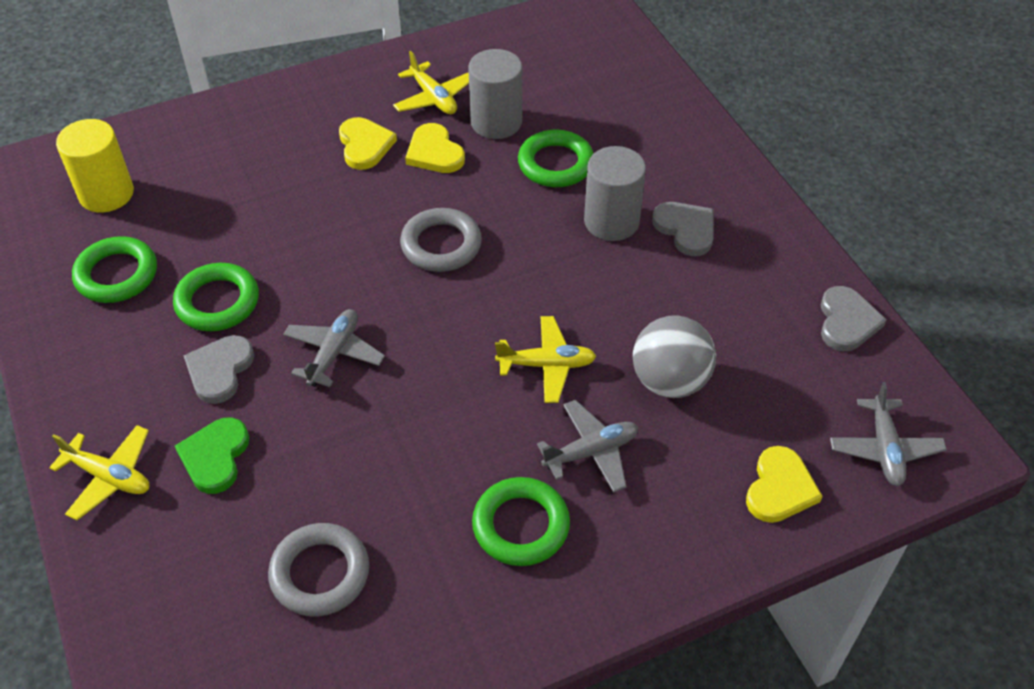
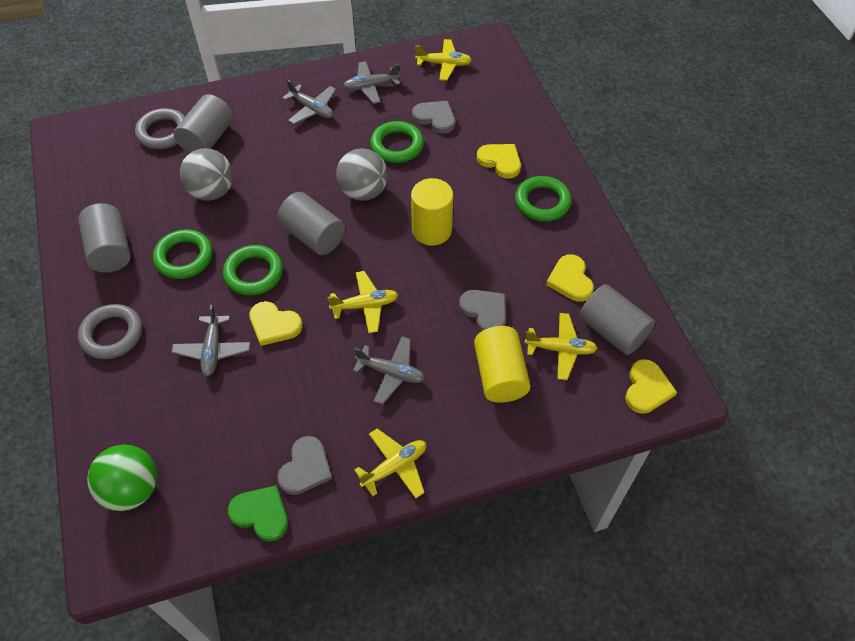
green ball: 0 -> 1
grey ball: 1 -> 2
grey cylinder: 2 -> 4
grey plane: 3 -> 4
yellow cylinder: 1 -> 2
yellow heart: 3 -> 4
yellow plane: 3 -> 4

